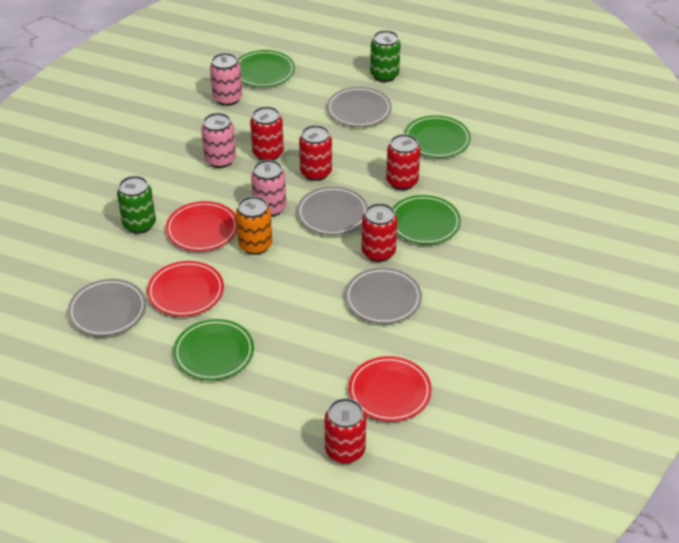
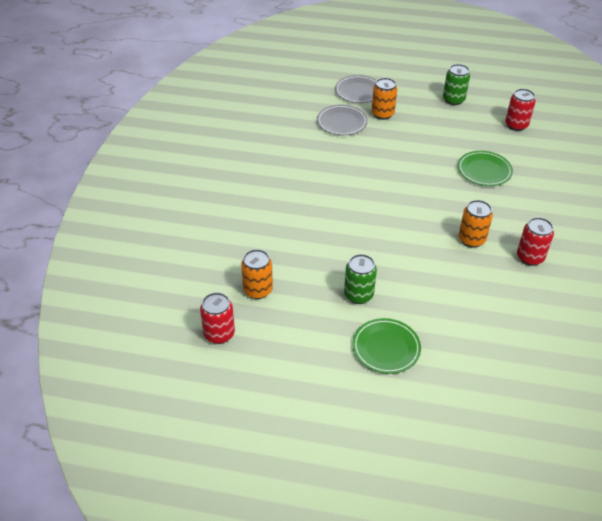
green plate: 4 -> 2
grey plate: 4 -> 2
orange can: 1 -> 3
pink can: 3 -> 0
red can: 5 -> 3
red plate: 3 -> 0

